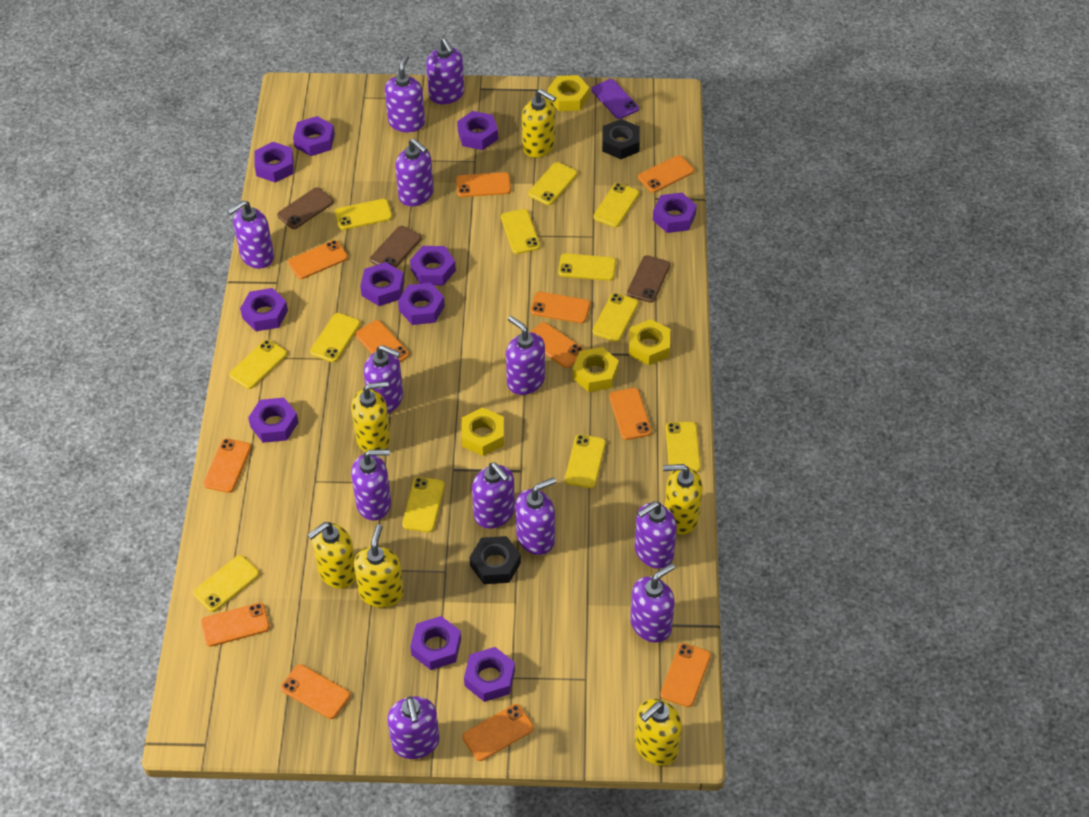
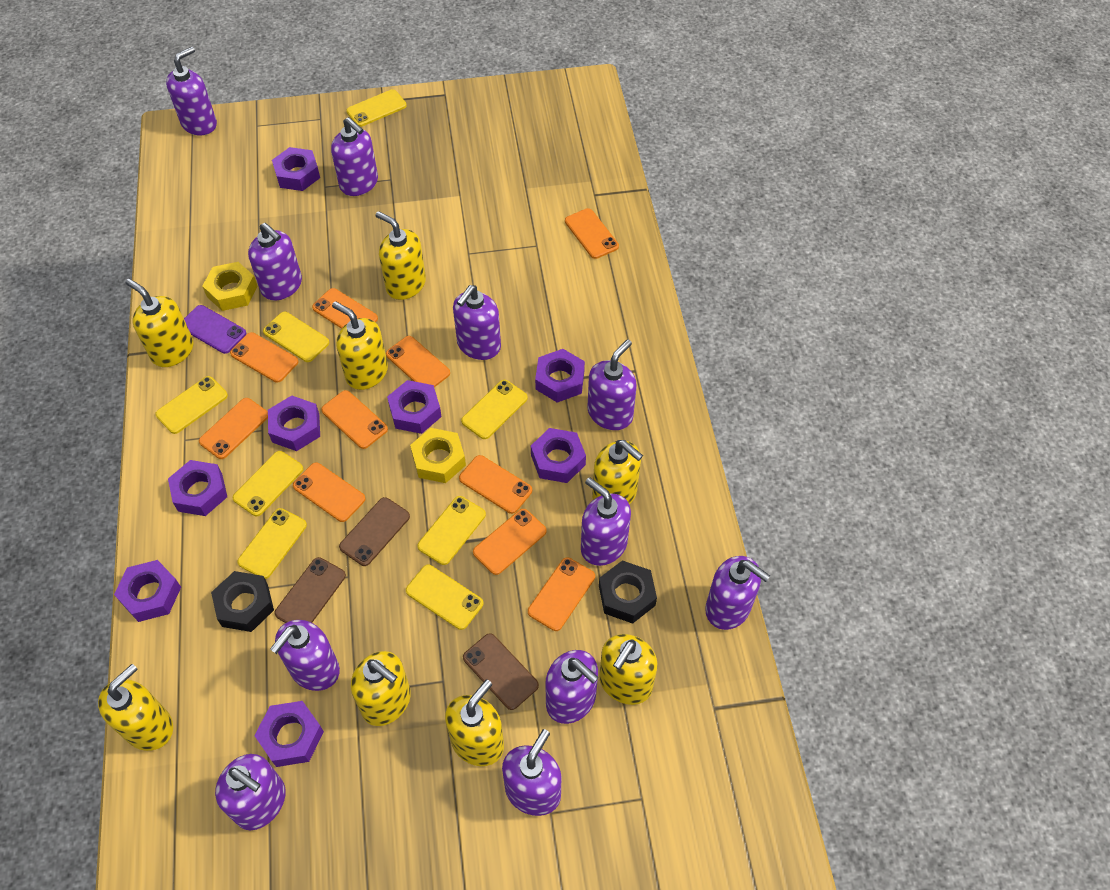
orange phone: 12 -> 10
purple nut: 11 -> 8
purple soap dispenser: 12 -> 11
yellow nut: 4 -> 2
yellow phone: 12 -> 8
yellow soap dispenser: 6 -> 8

